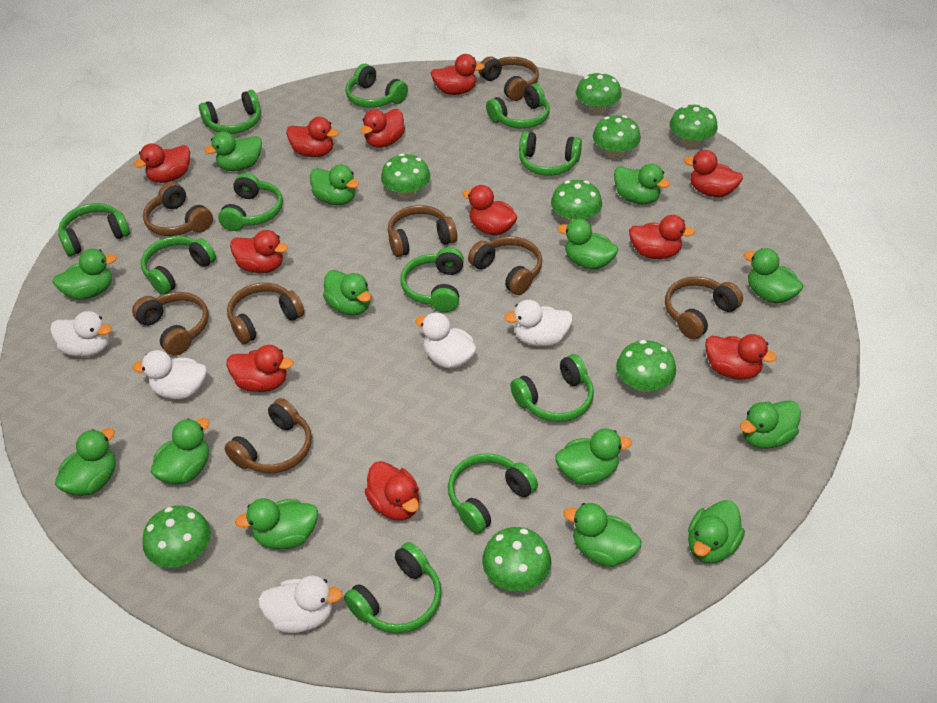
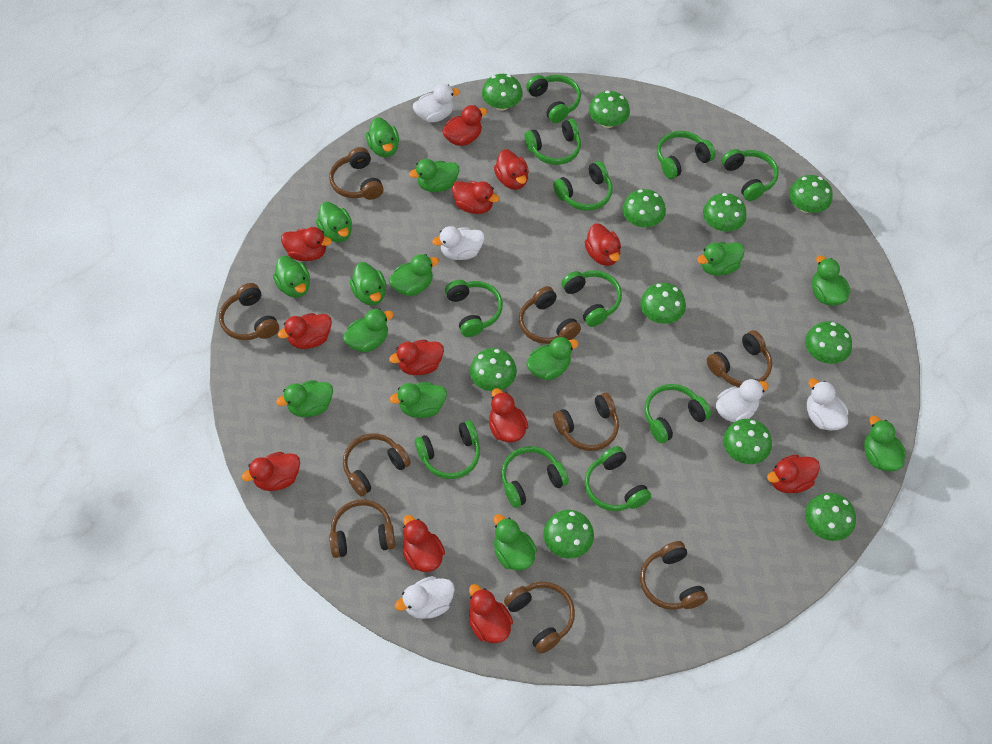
brown headphones: 8 -> 9
green mushroom: 8 -> 11
red duck: 11 -> 12

